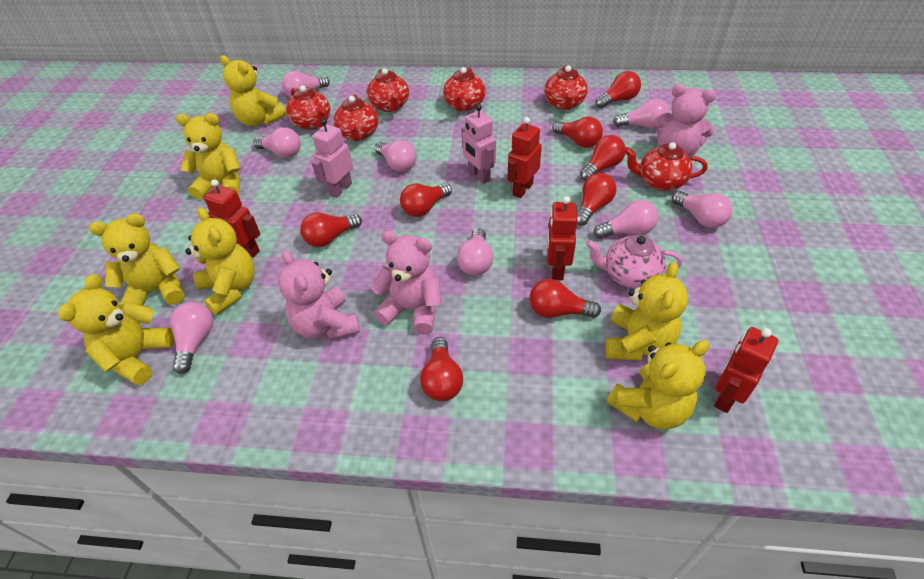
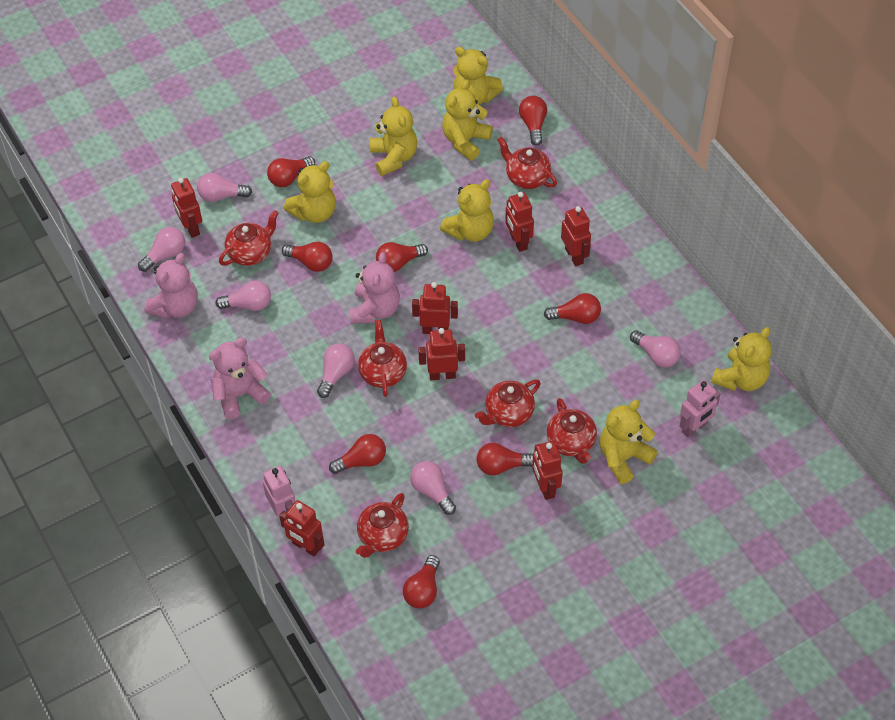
pink light bulb: 8 -> 6
pink teapot: 1 -> 0
red robot: 4 -> 7

